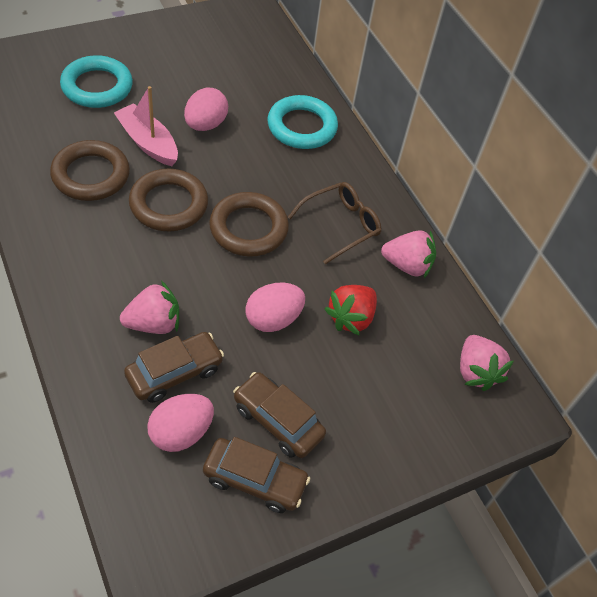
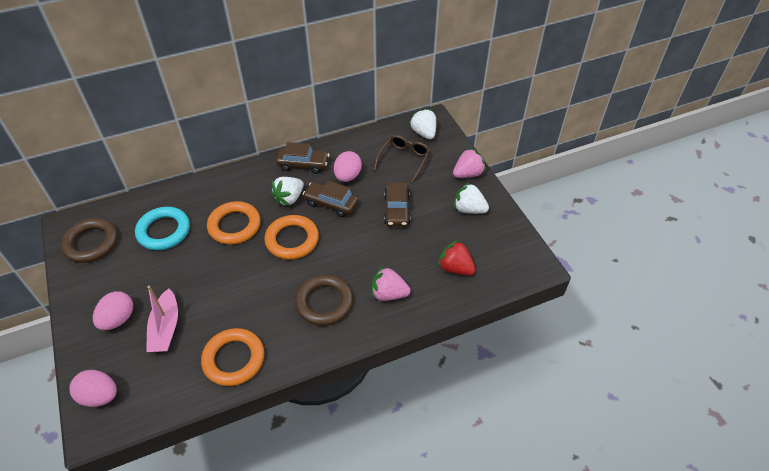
brown ring: 3 -> 2
orange ring: 0 -> 3
pink strawberry: 3 -> 2
turquoise ring: 2 -> 1
white strawberry: 0 -> 3

